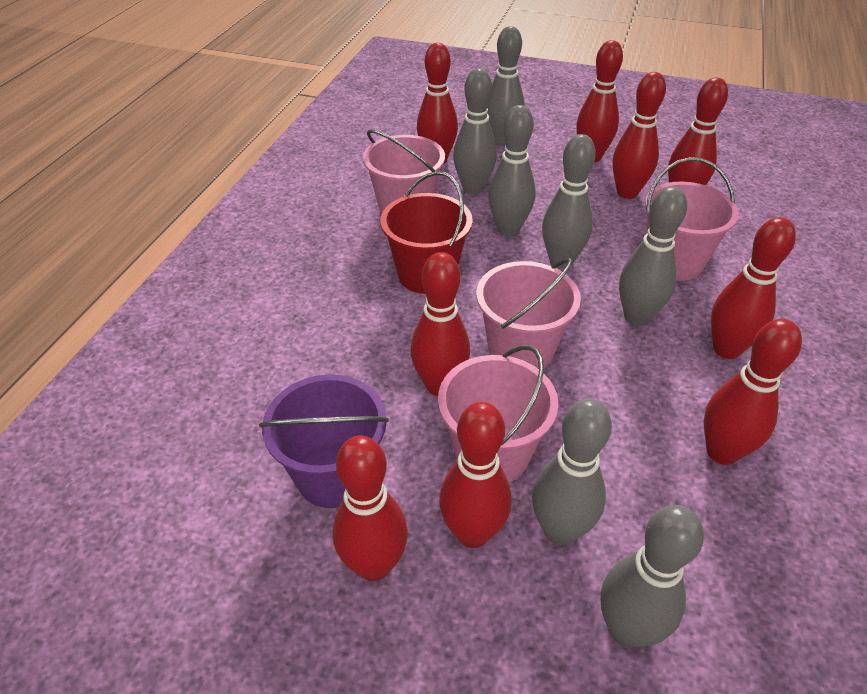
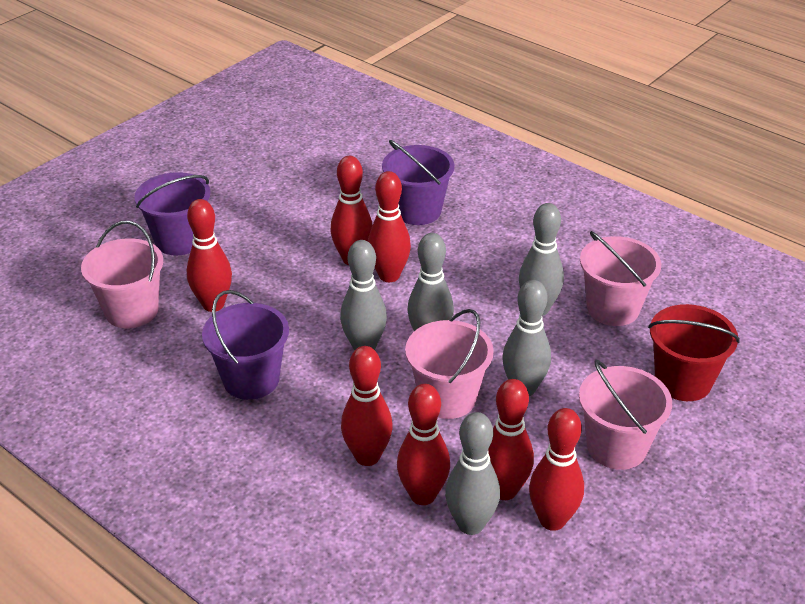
grey bowling pin: 7 -> 5
purple bucket: 1 -> 3
red bowling pin: 9 -> 7

